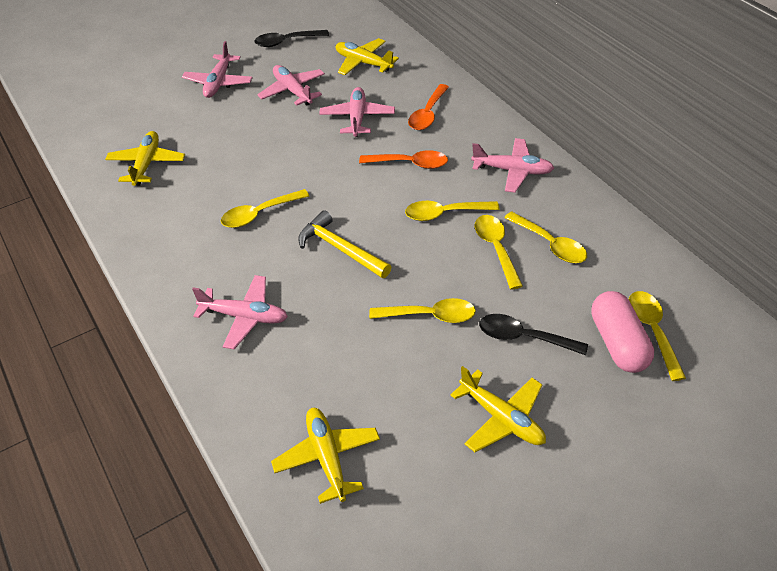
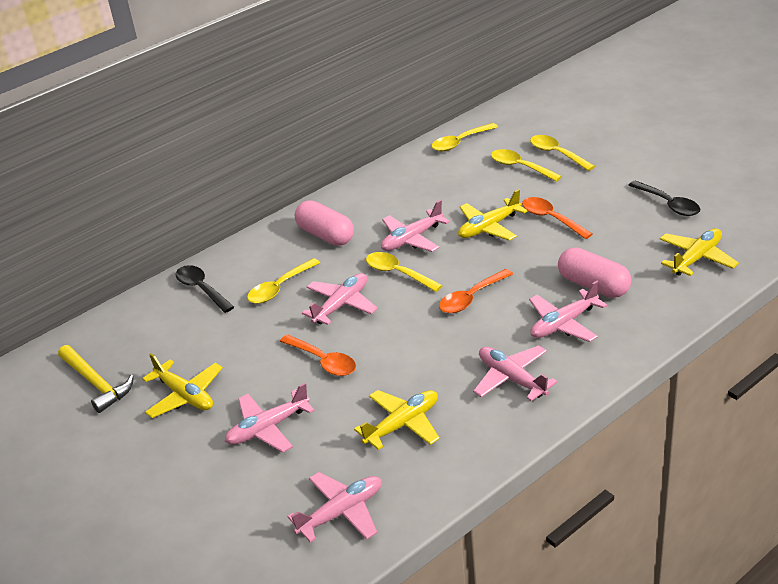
orange spoon: 2 -> 3
pink capsule: 1 -> 2
pink plane: 5 -> 6
yellow spoon: 6 -> 5

